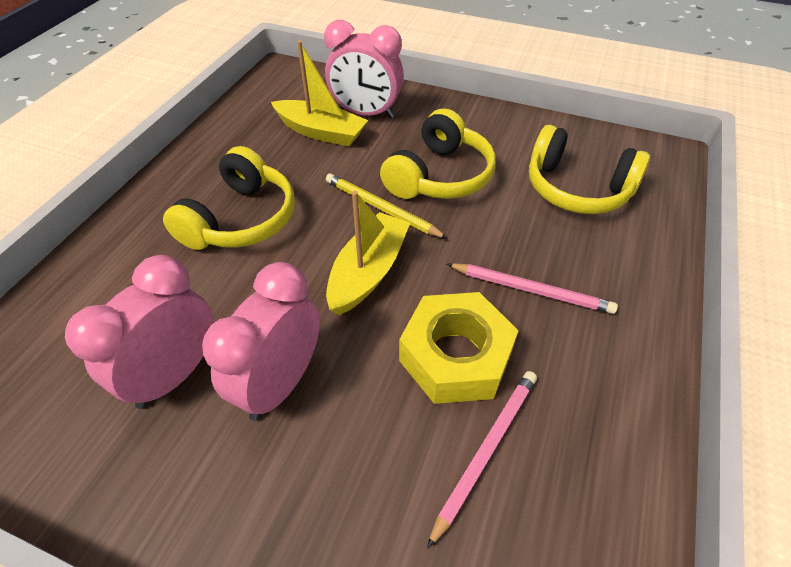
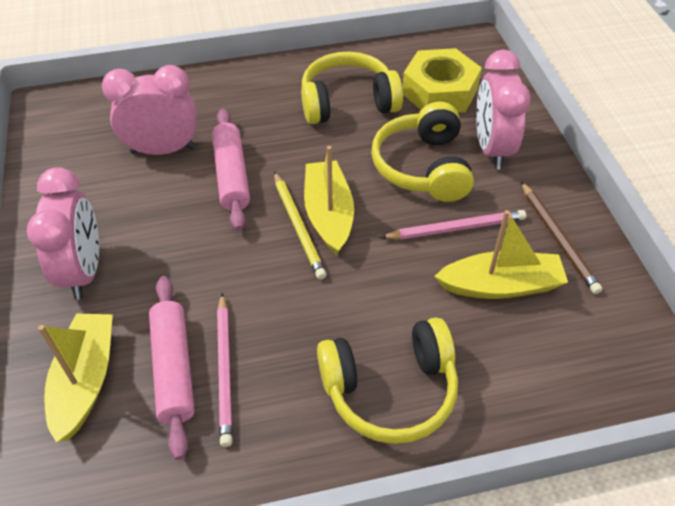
brown pencil: 0 -> 1
pink rolling pin: 0 -> 2
yellow boat: 2 -> 3

